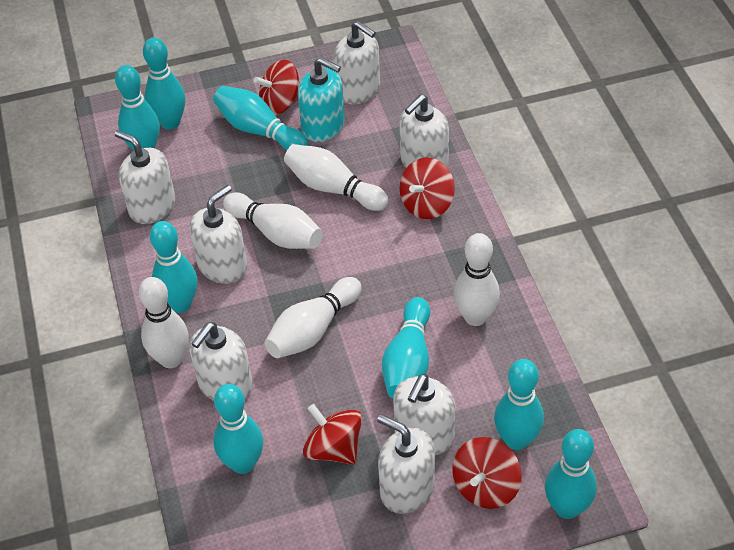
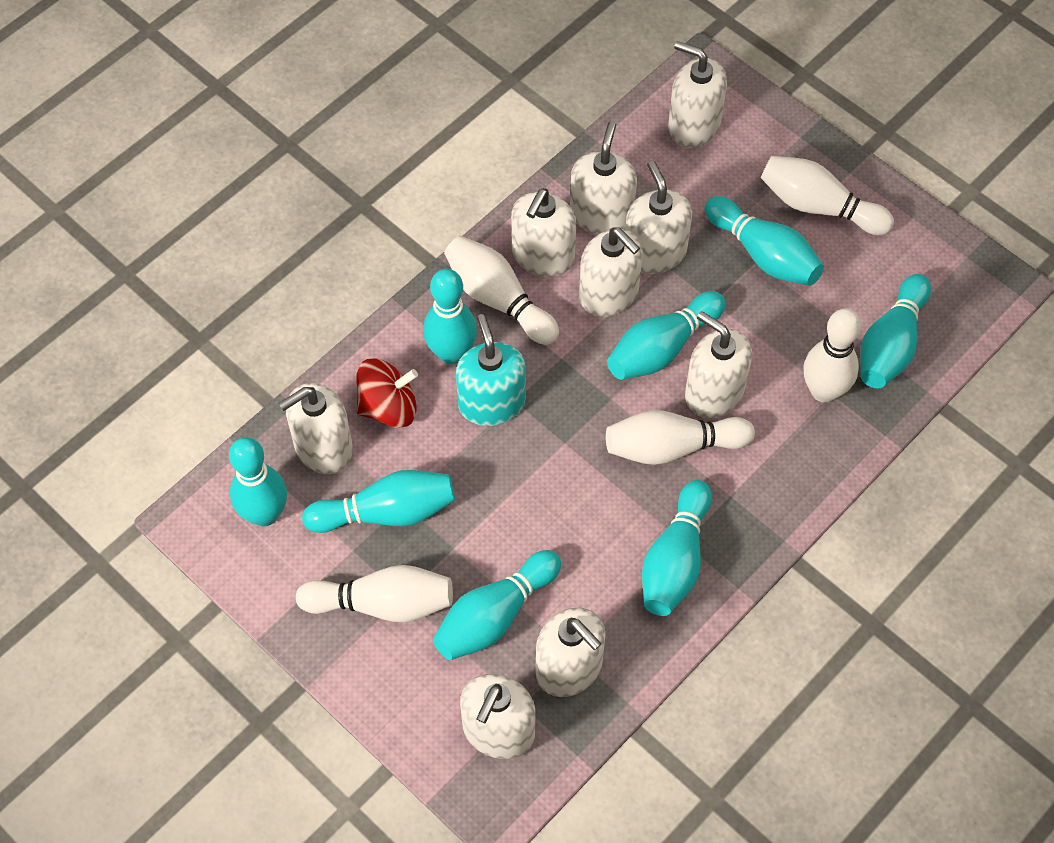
red spinning top: 4 -> 1
white soap dispenser: 7 -> 9

